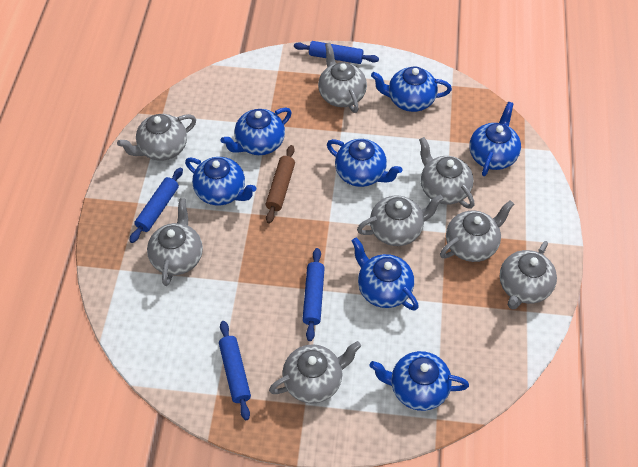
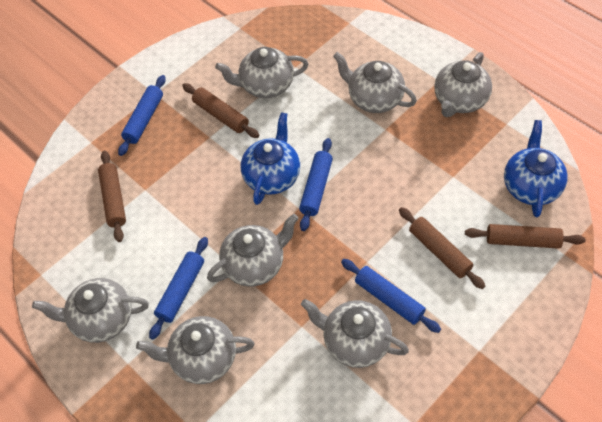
blue teapot: 7 -> 2
brown rolling pin: 1 -> 4
grey teapot: 8 -> 7

